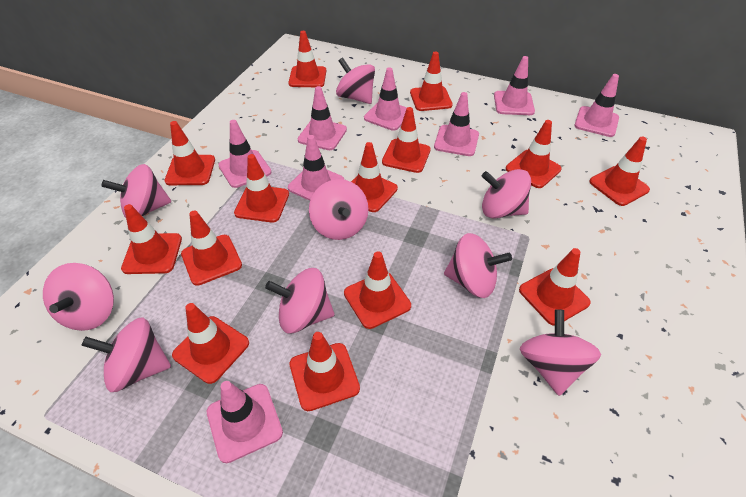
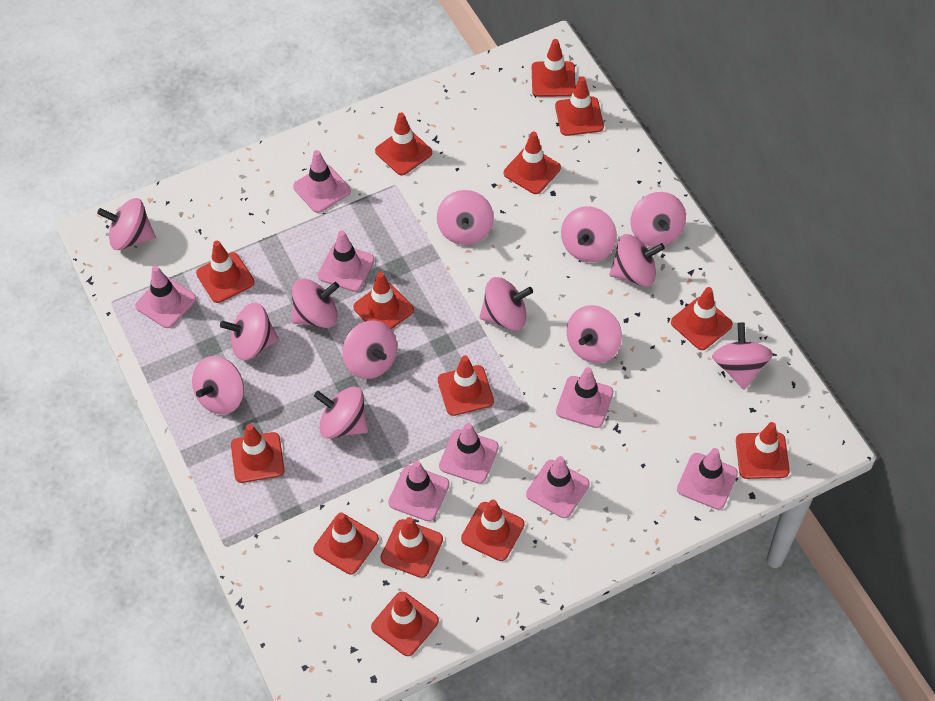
pink spinning top: 9 -> 13

